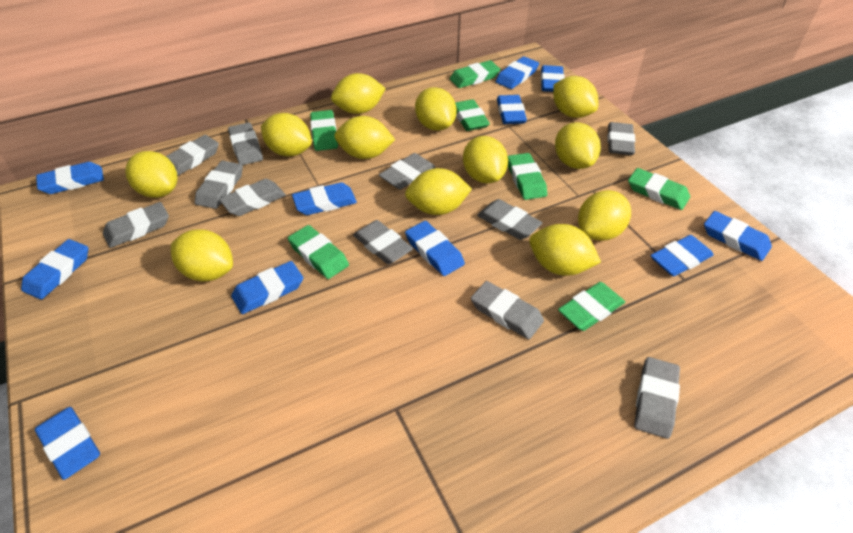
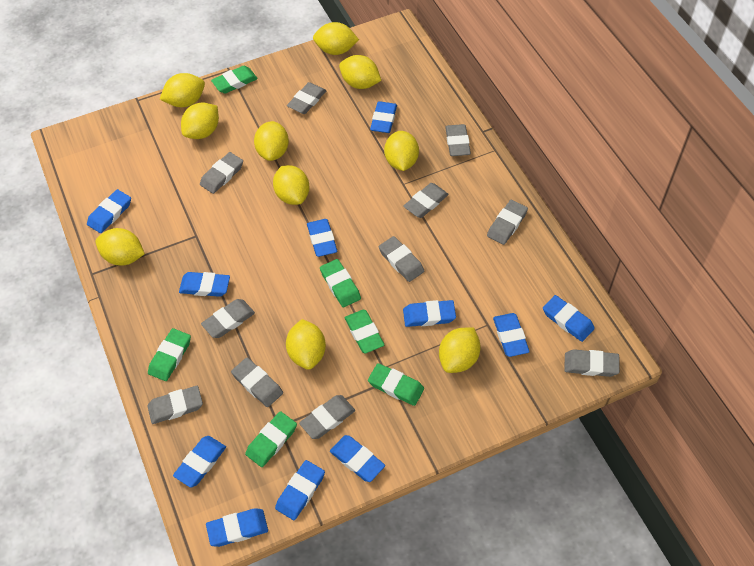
green eraser: 7 -> 6
yellow lemon: 12 -> 10

